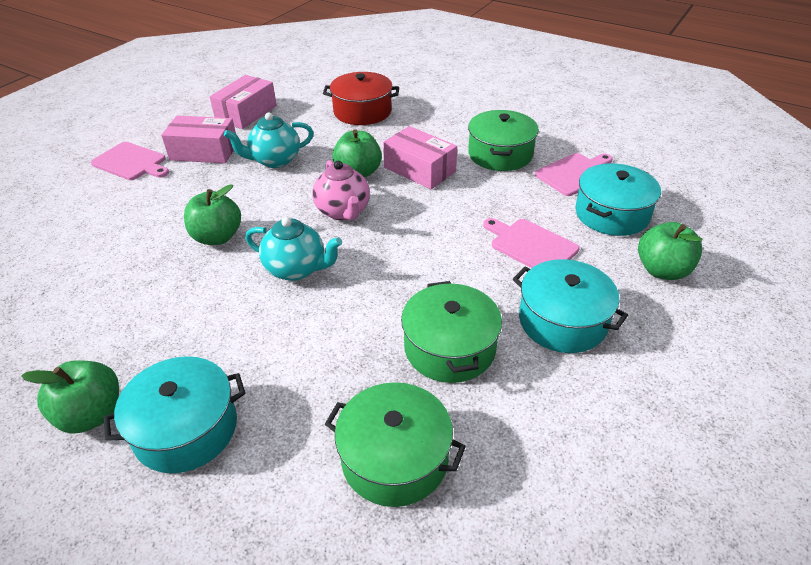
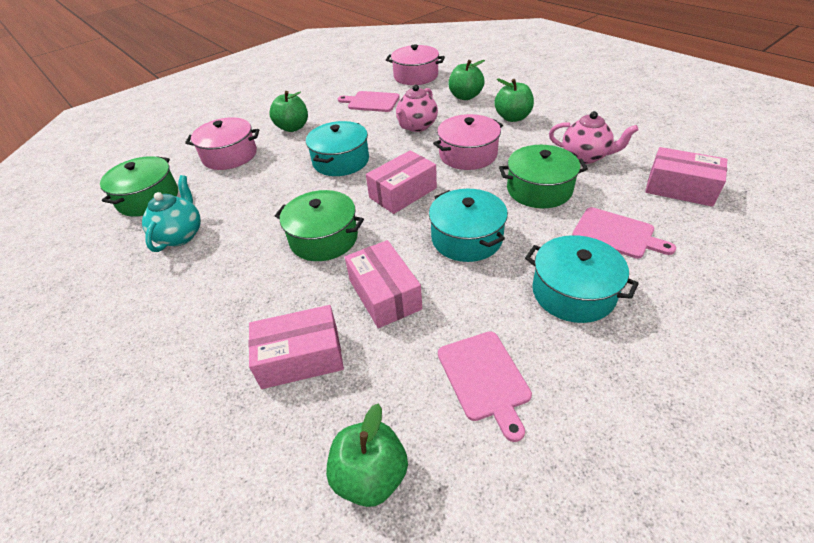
pink box: 3 -> 4
pink pot: 0 -> 3
pink teapot: 1 -> 2
red pot: 1 -> 0
turquoise teapot: 2 -> 1

